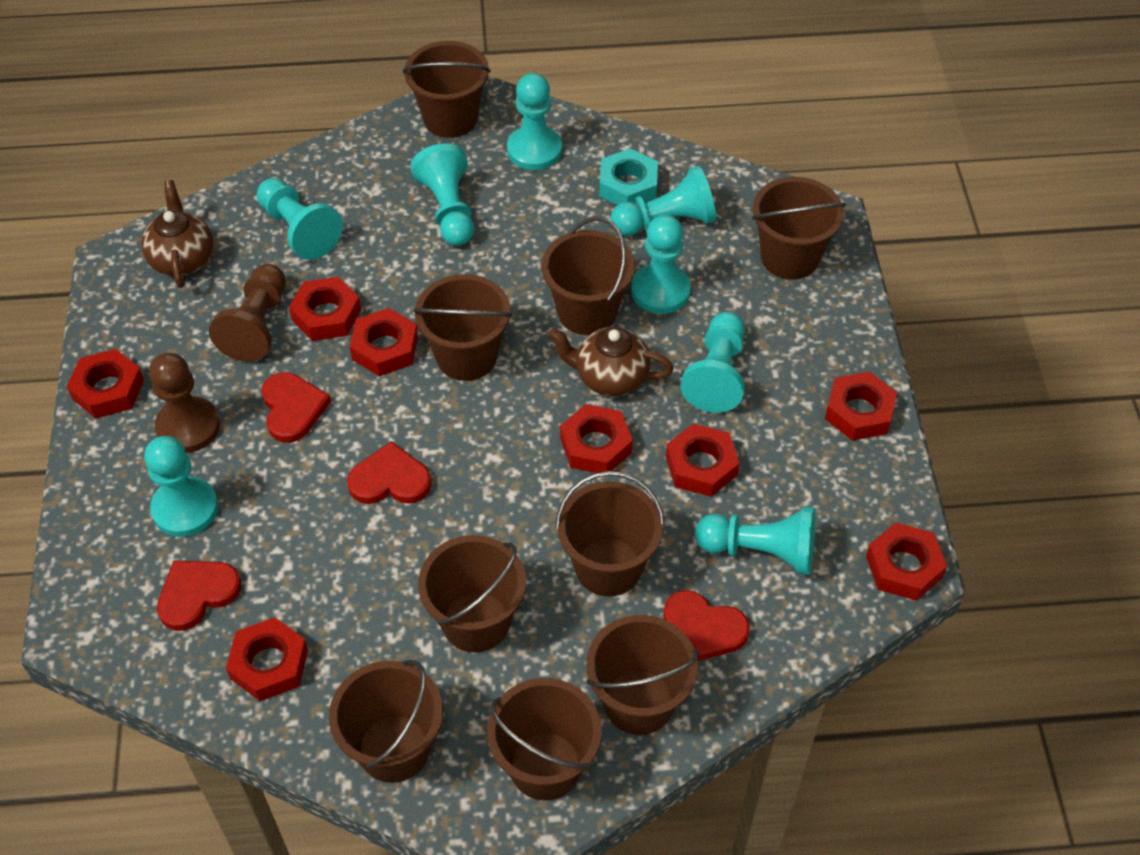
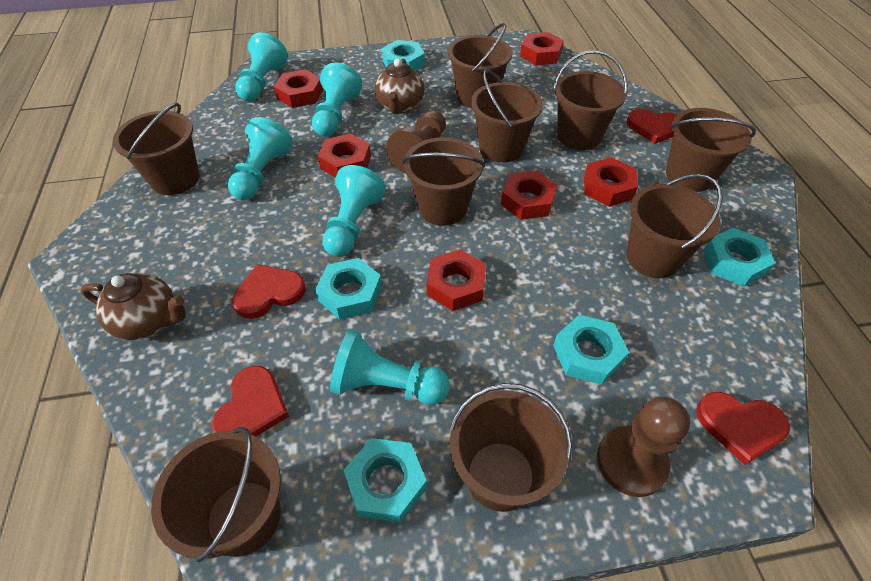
red nut: 8 -> 6
turquoise nut: 1 -> 5
turquoise pawn: 8 -> 5

